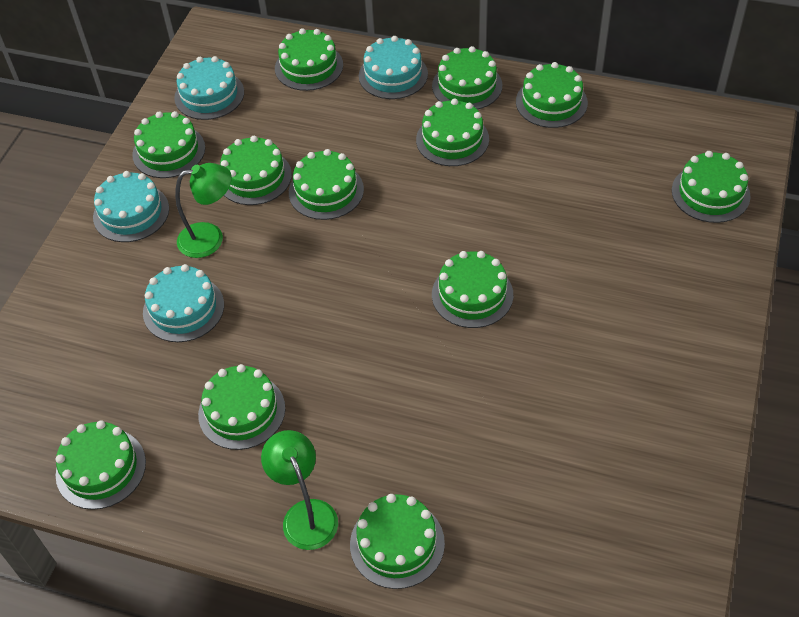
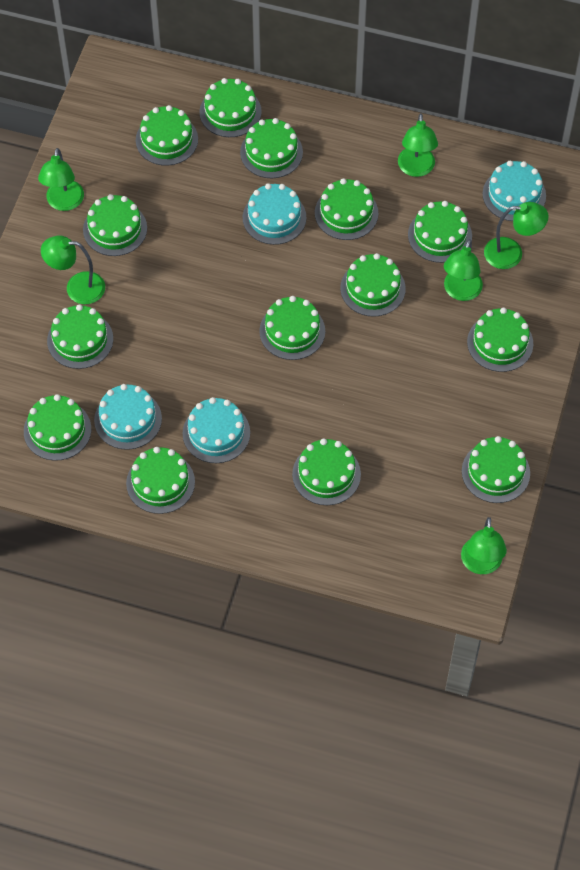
green cake: 12 -> 14
green lamp: 2 -> 6

